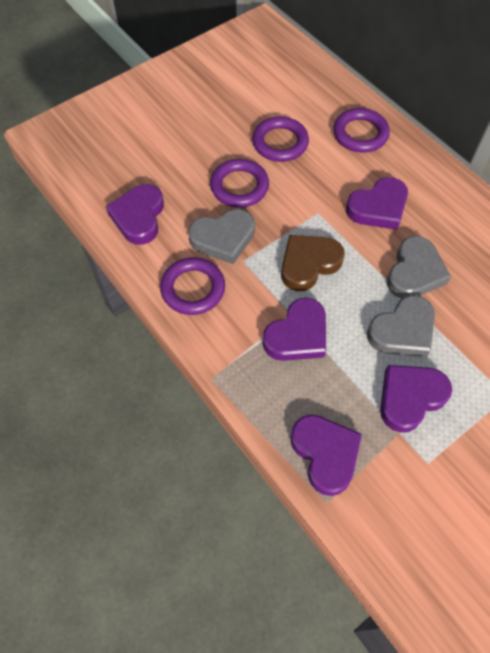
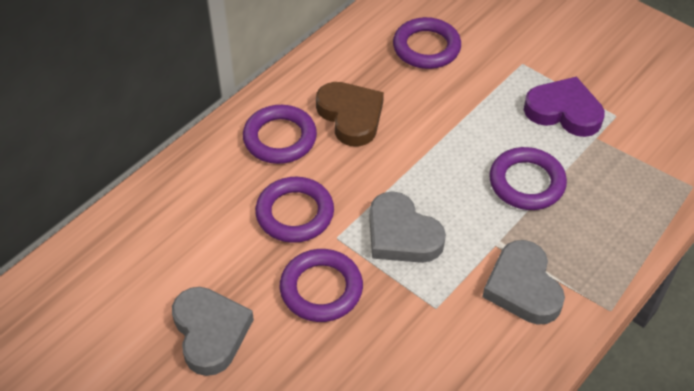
purple heart: 5 -> 1
purple ring: 4 -> 5

